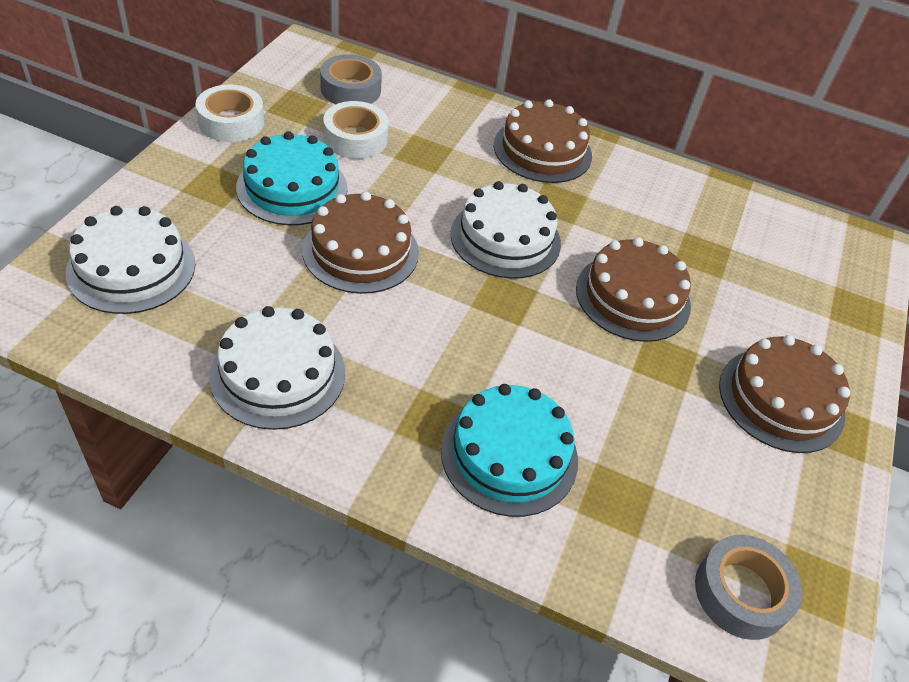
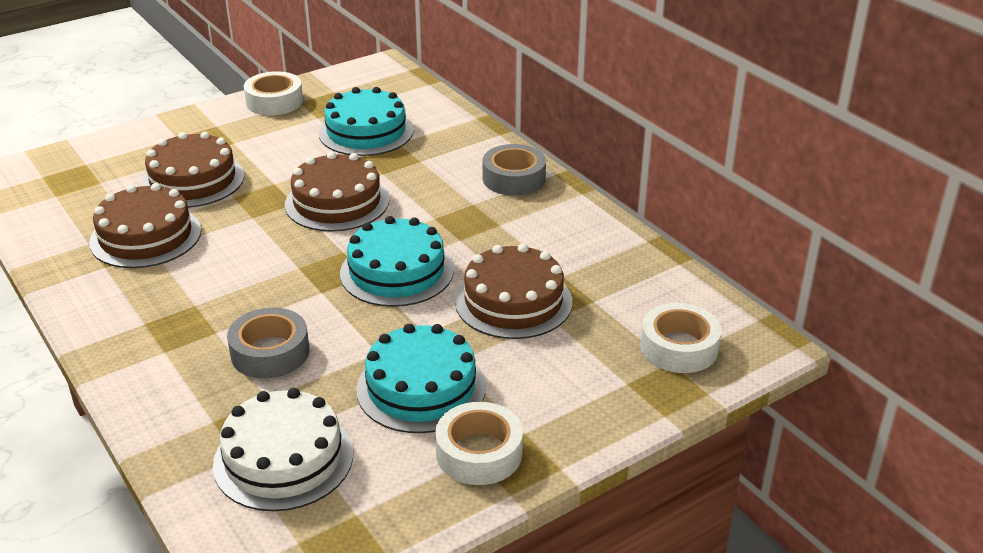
turquoise cake: 2 -> 3
white cake: 3 -> 1
white tape: 2 -> 3

